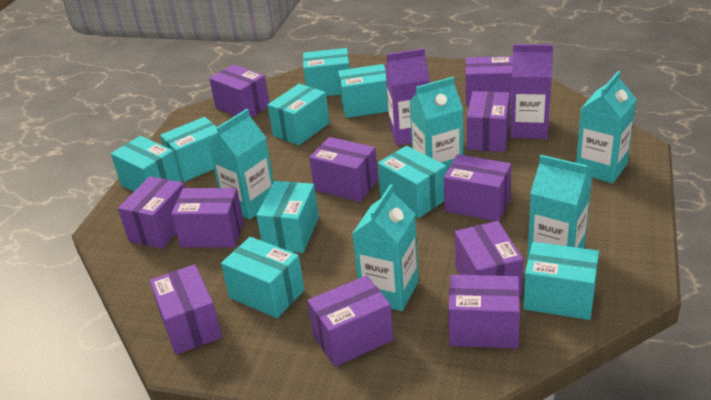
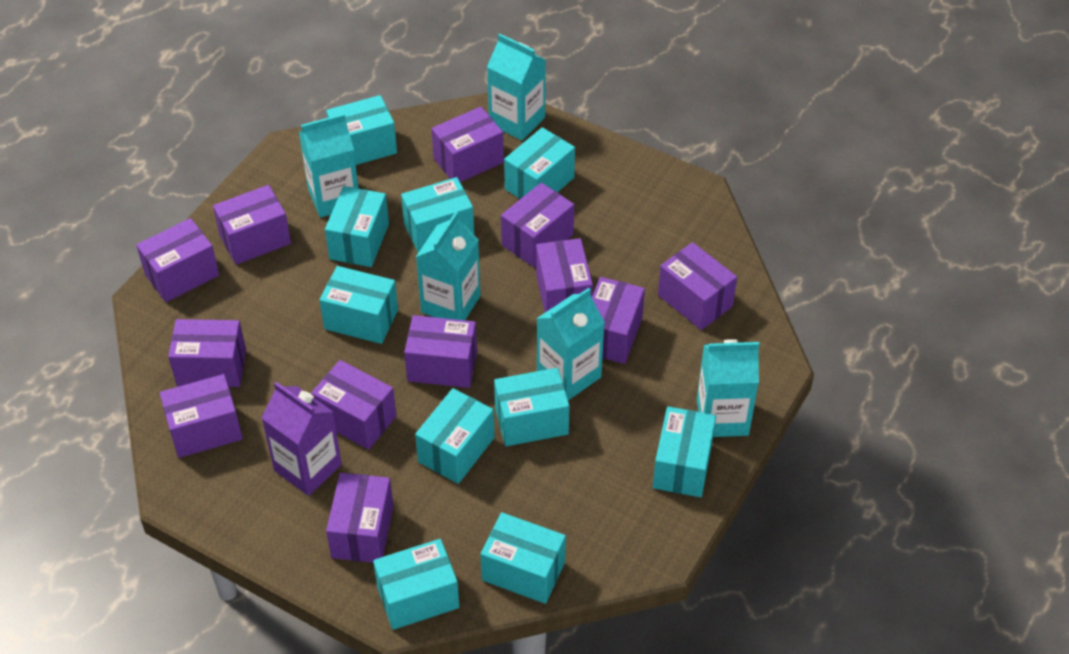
purple box: 11 -> 12
purple carton: 2 -> 1
turquoise box: 9 -> 10

